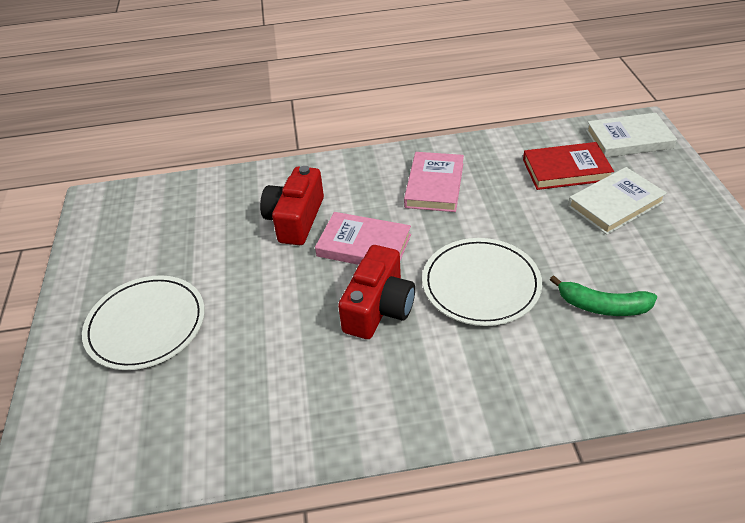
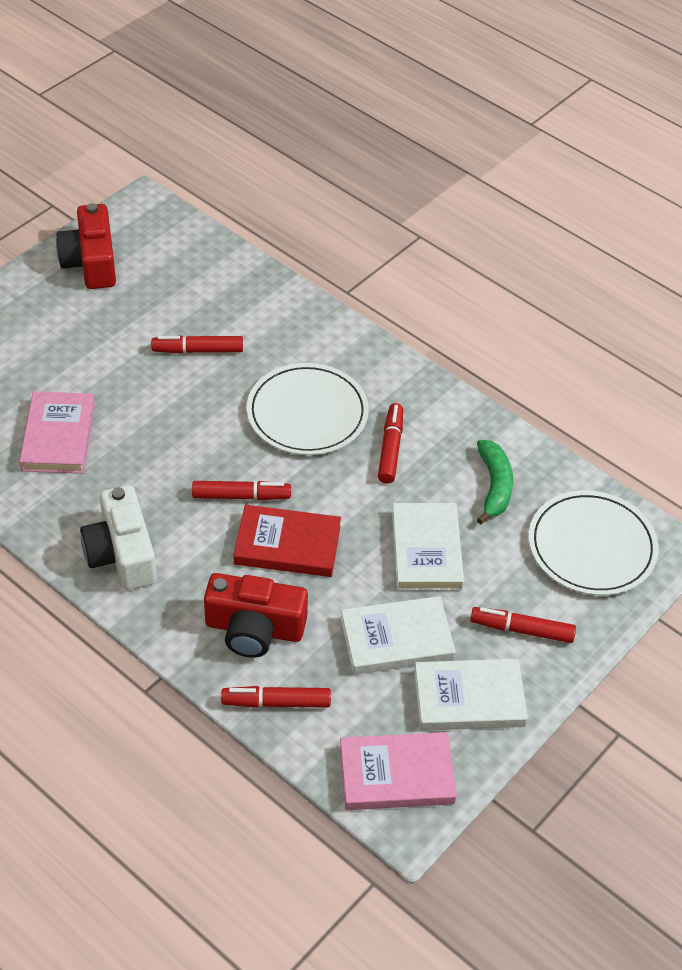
red marker: 0 -> 5
white book: 2 -> 3
white camera: 0 -> 1

